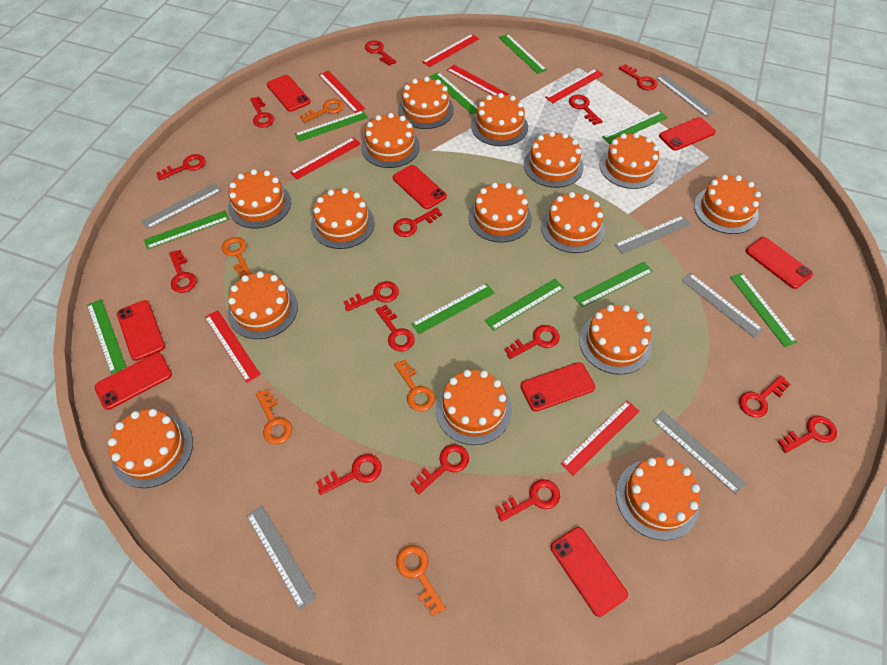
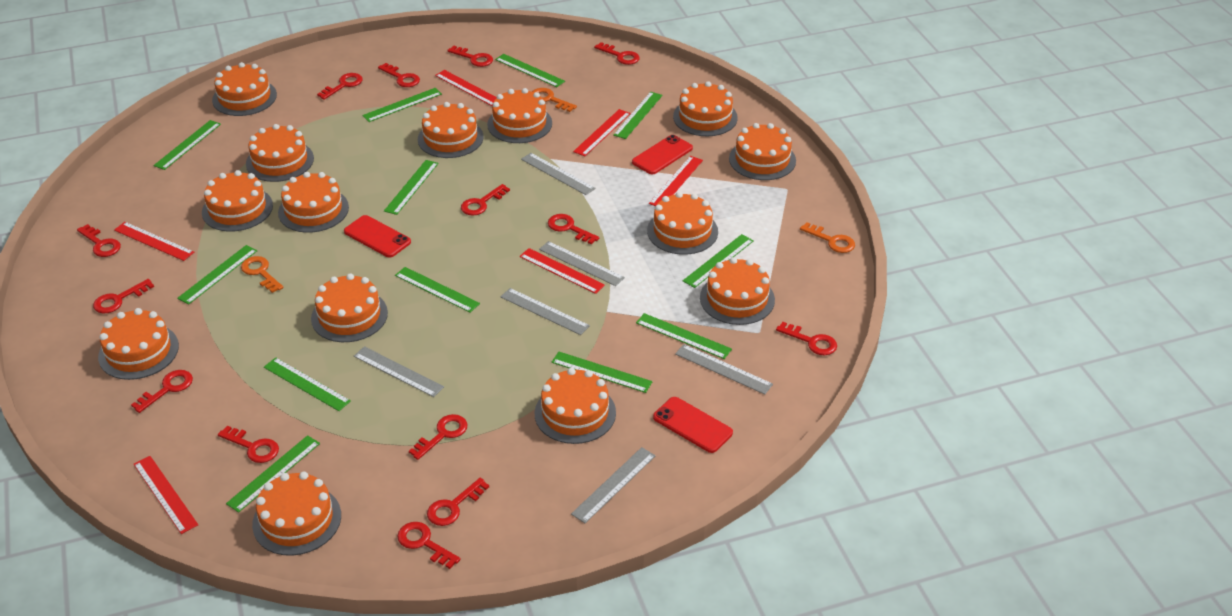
green ruler: 10 -> 12
orange cake: 15 -> 14
orange key: 5 -> 3
red key: 15 -> 14
red phone: 8 -> 3
red ruler: 7 -> 6

